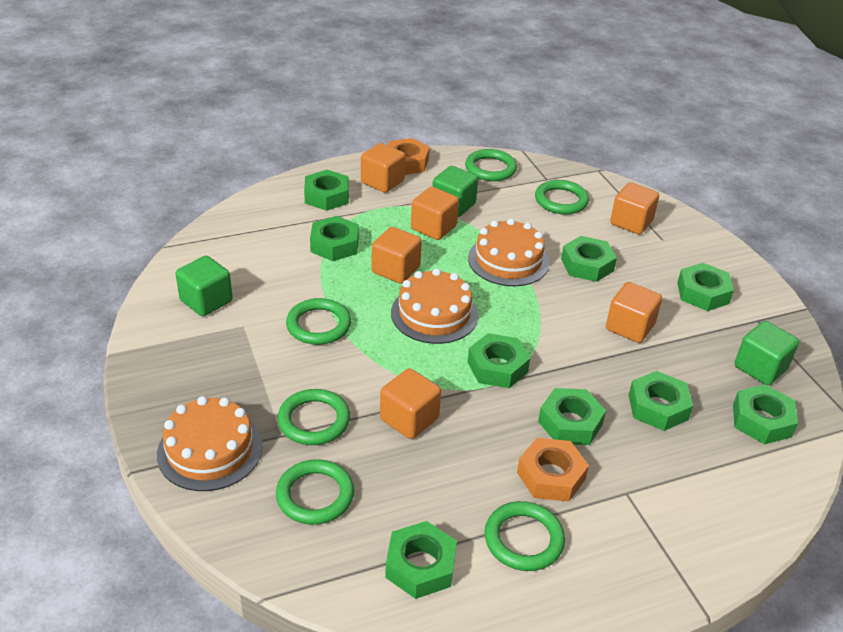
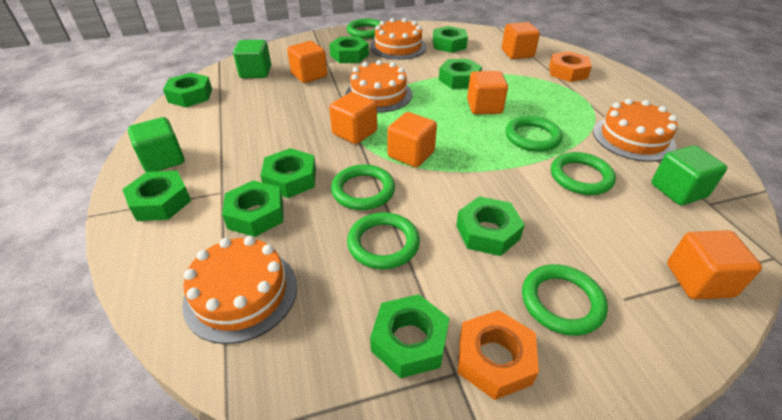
orange cake: 3 -> 4

